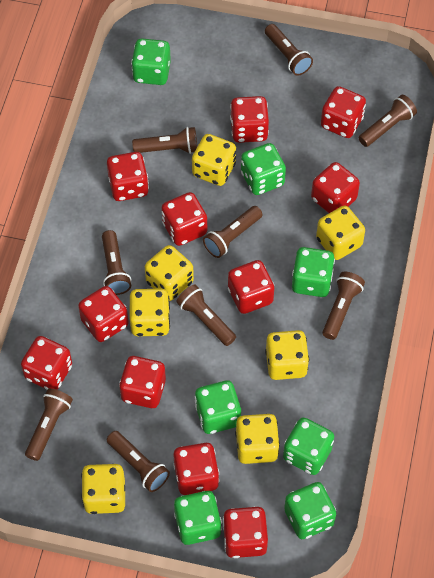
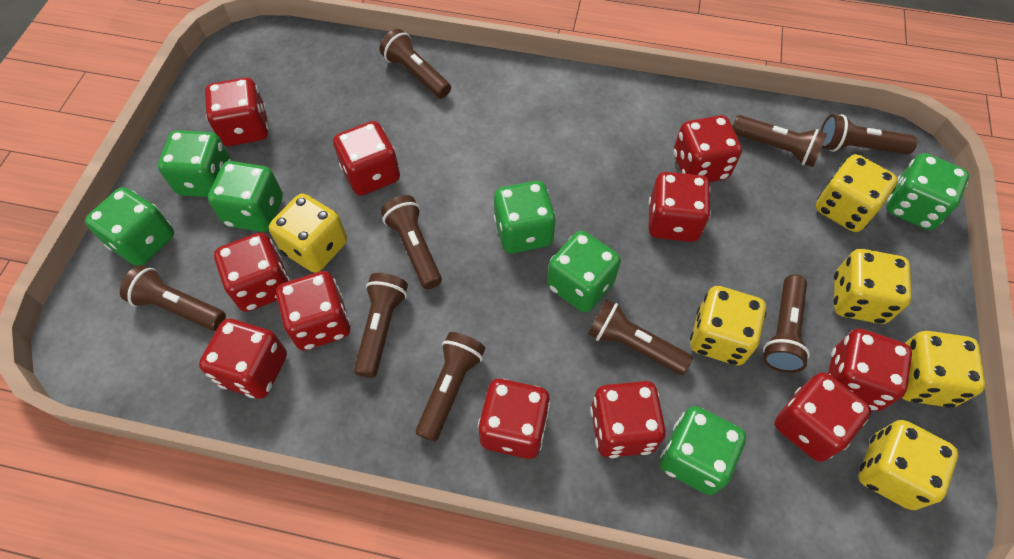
yellow dice: 7 -> 6

